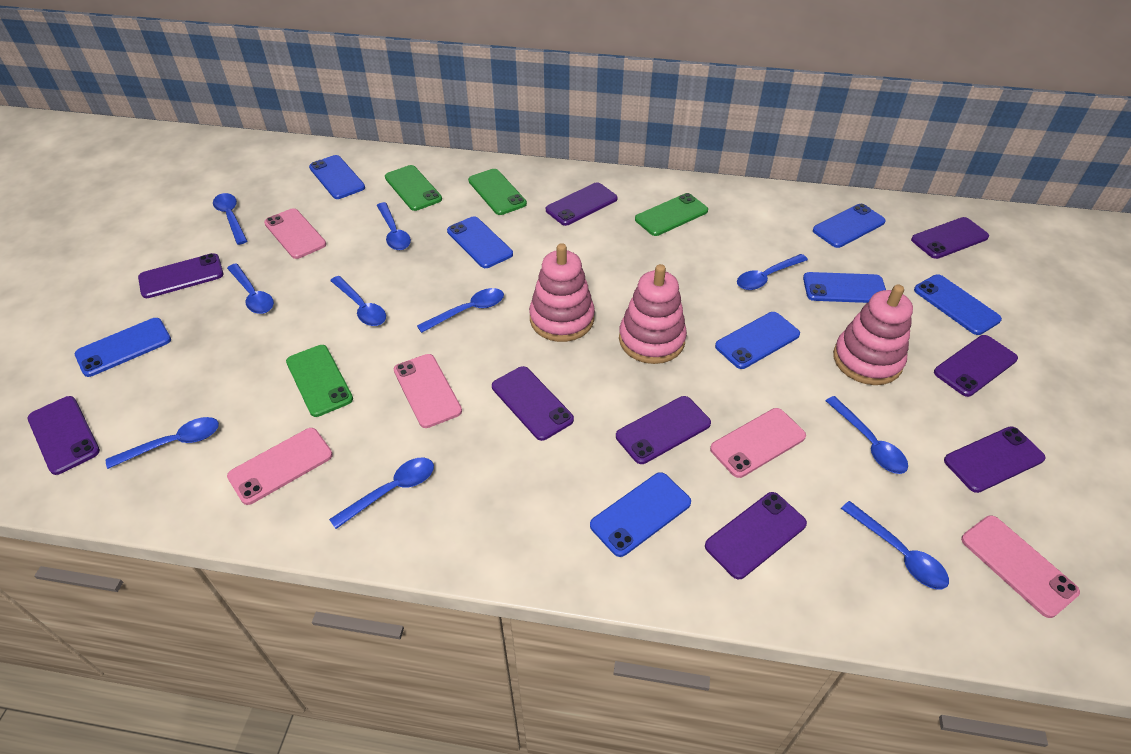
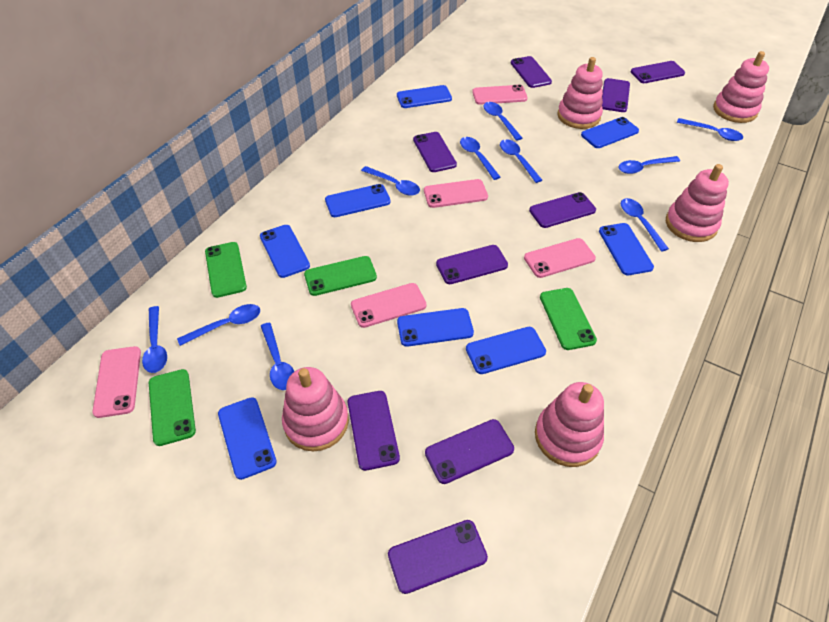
pink stacking toy: 3 -> 5

